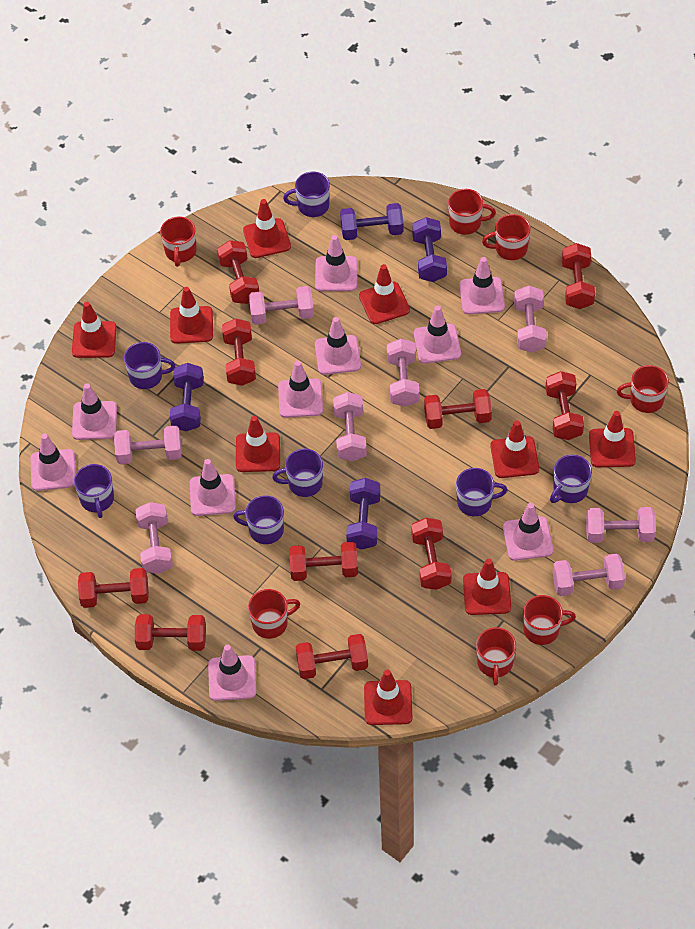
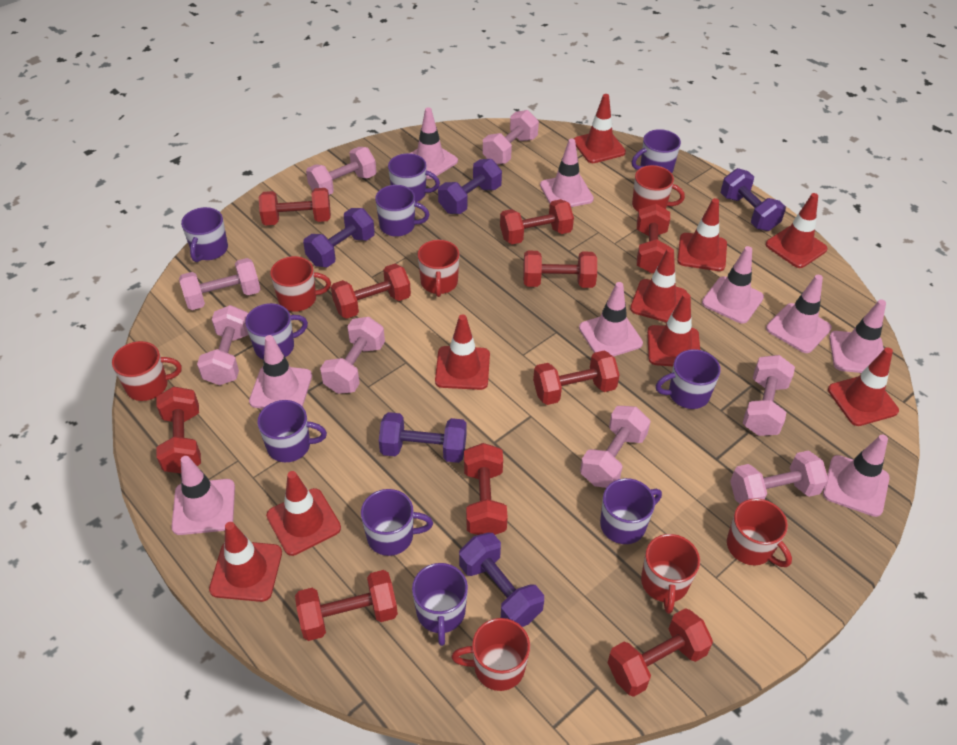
pink traffic cone: 10 -> 9
purple dumbbell: 4 -> 5
purple mug: 7 -> 10

